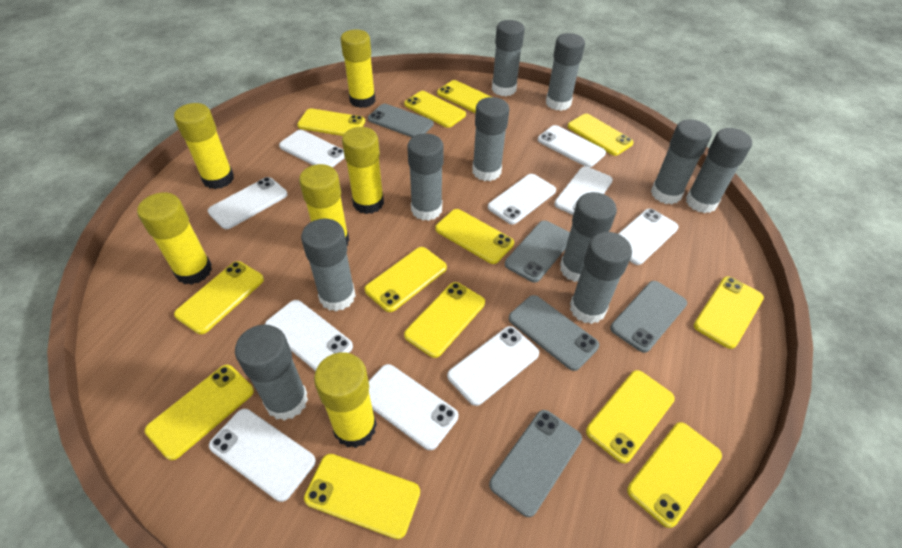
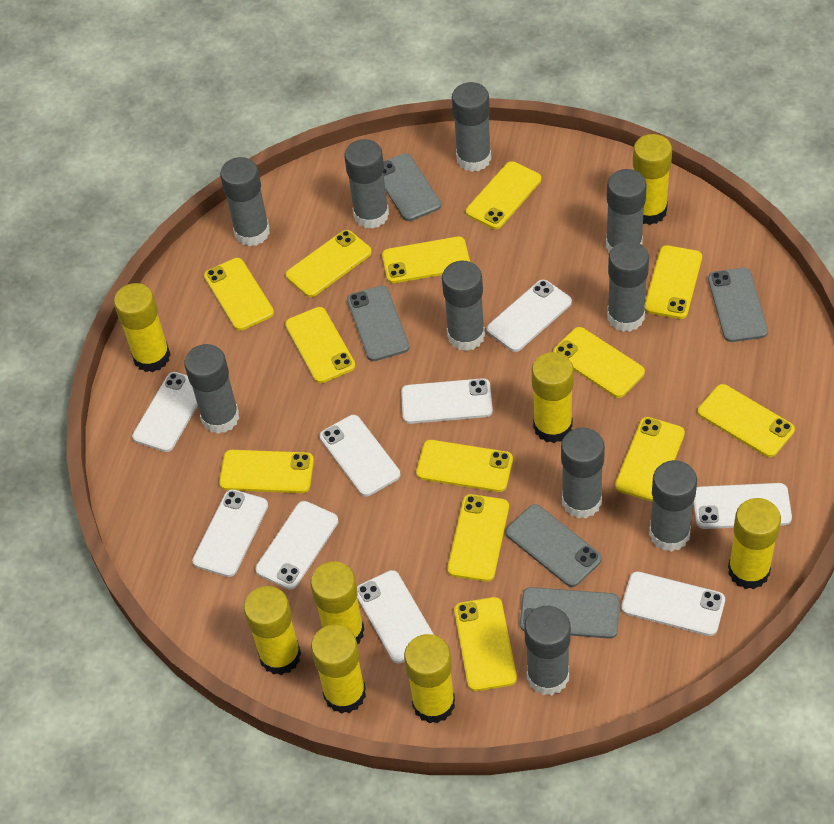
white phone: 10 -> 9
yellow glue stick: 6 -> 8

